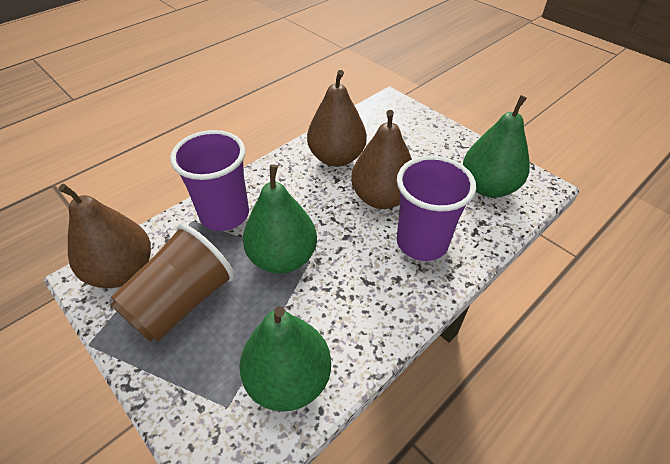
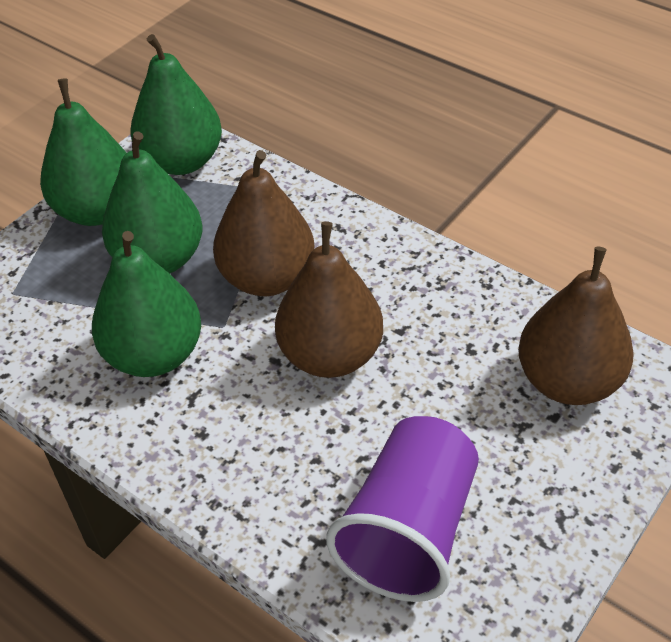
brown cup: 1 -> 0
green pear: 3 -> 4
purple cup: 2 -> 1

